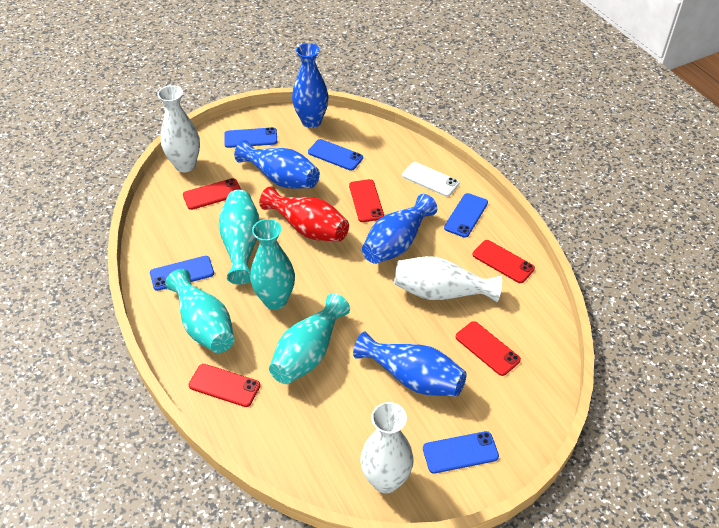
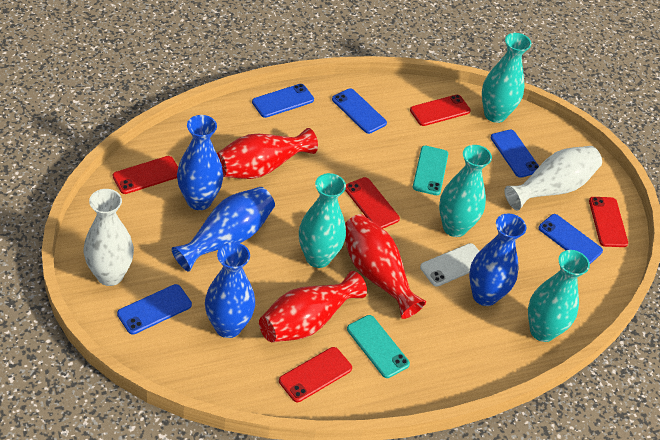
red vase: 1 -> 3
turquoise phone: 0 -> 2
white vase: 3 -> 2

